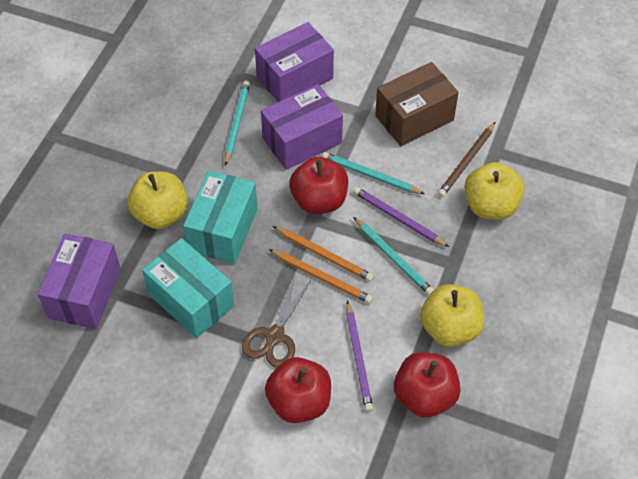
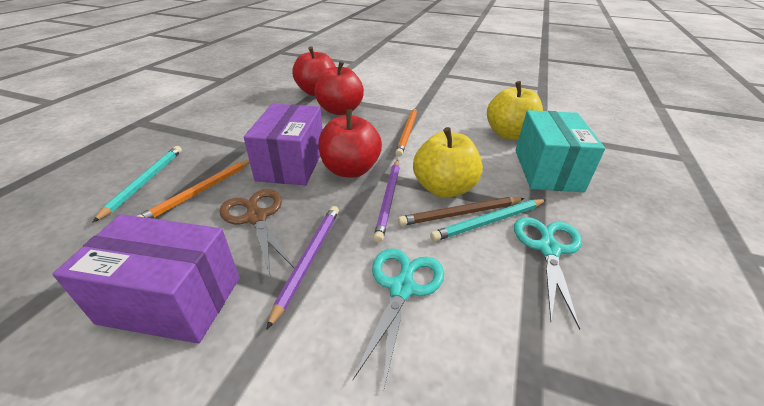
brown box: 1 -> 0
purple box: 3 -> 2
turquoise box: 2 -> 1
turquoise pencil: 3 -> 2
turquoise scissors: 0 -> 2
yellow apple: 3 -> 2

